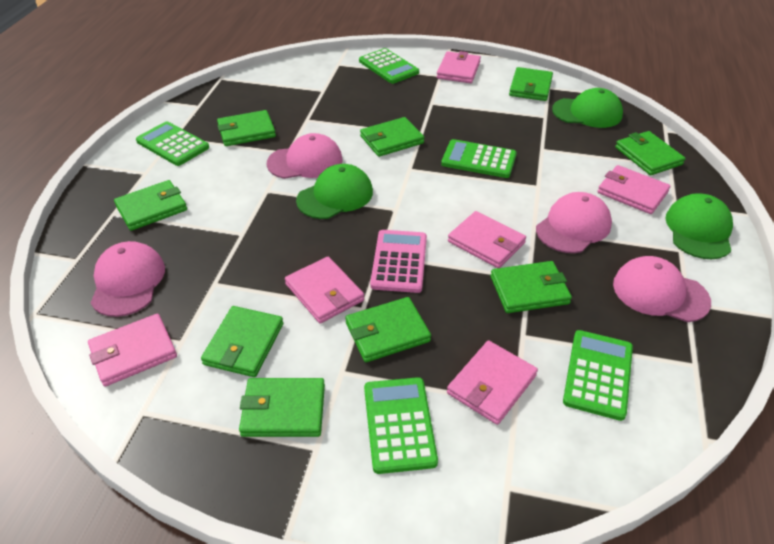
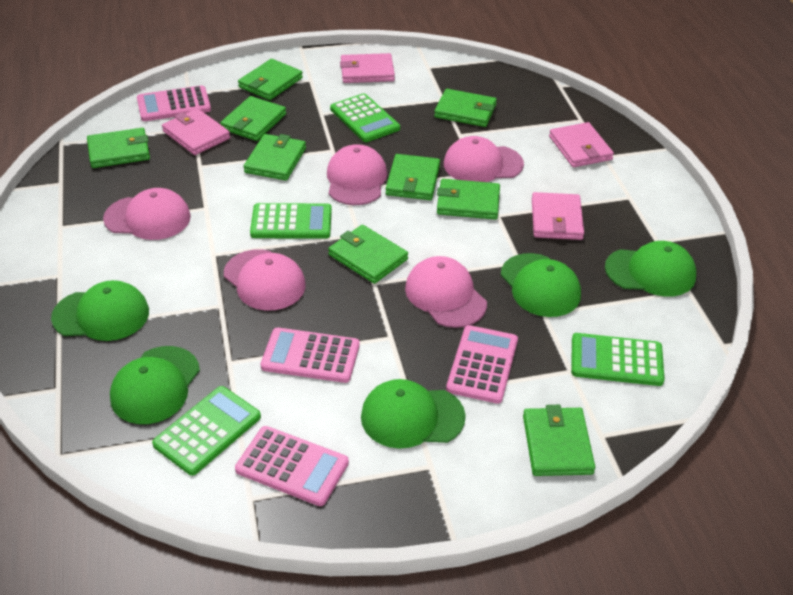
green calculator: 5 -> 4
green cap: 3 -> 5
pink calculator: 1 -> 4
pink cap: 4 -> 5
pink wallet: 6 -> 4

